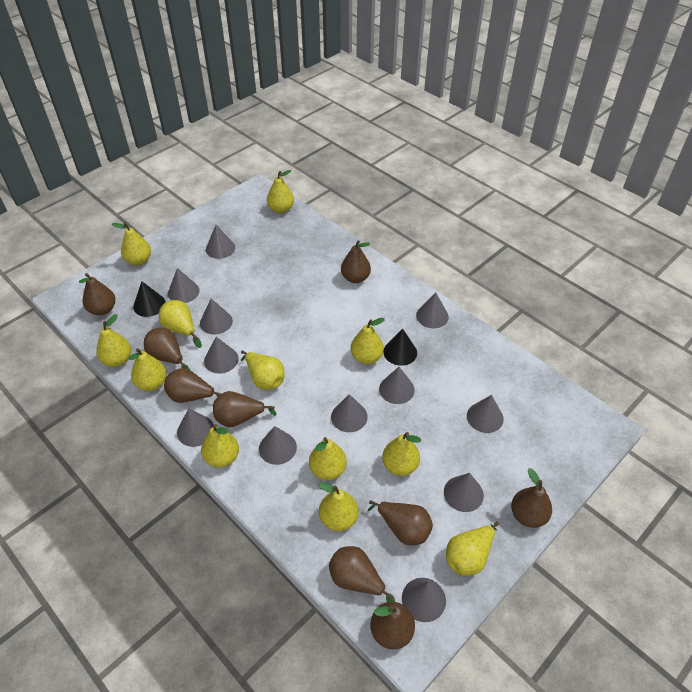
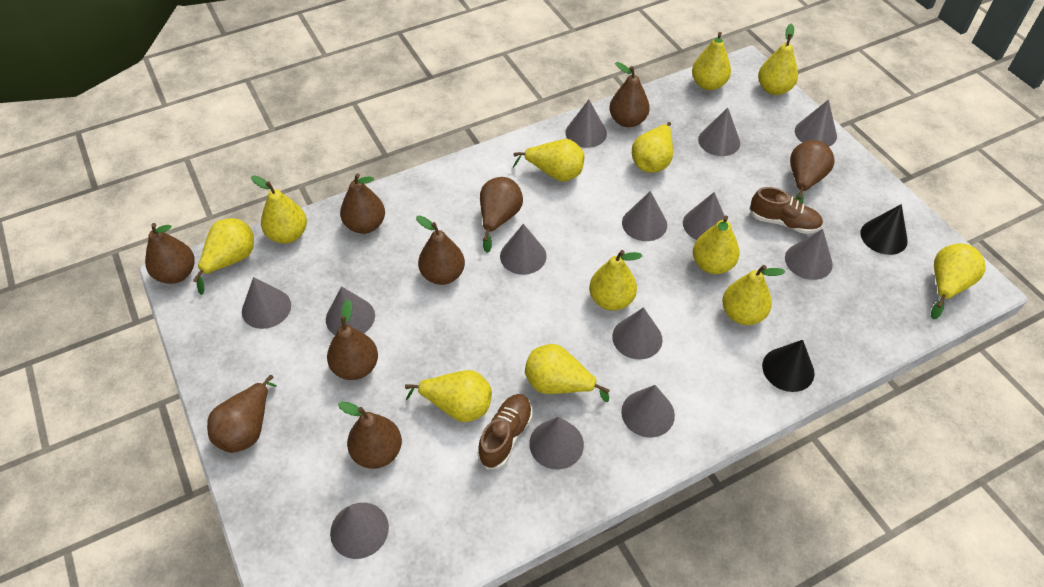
brown shoe: 0 -> 2
grey cone: 12 -> 13

